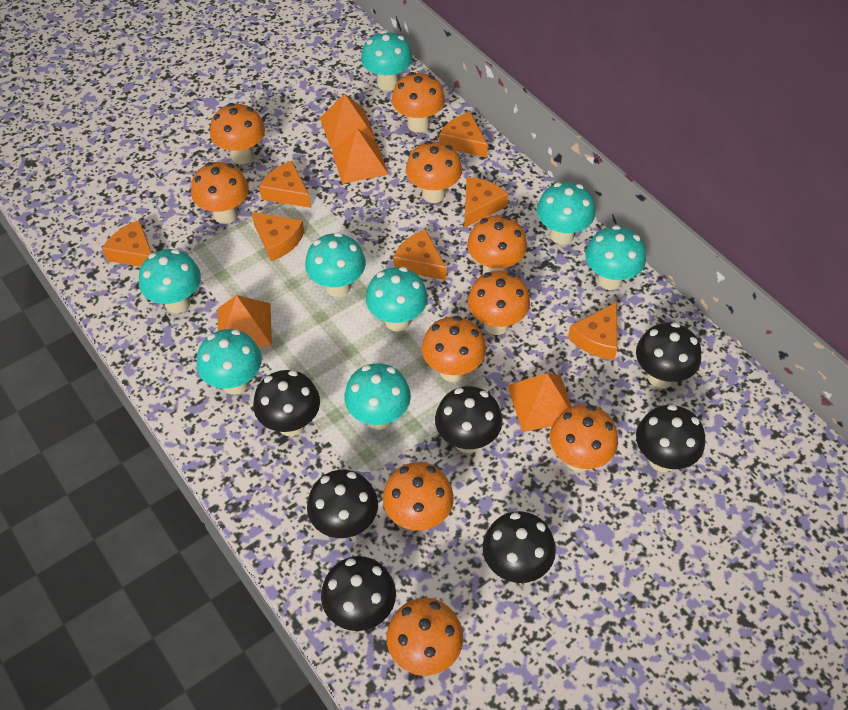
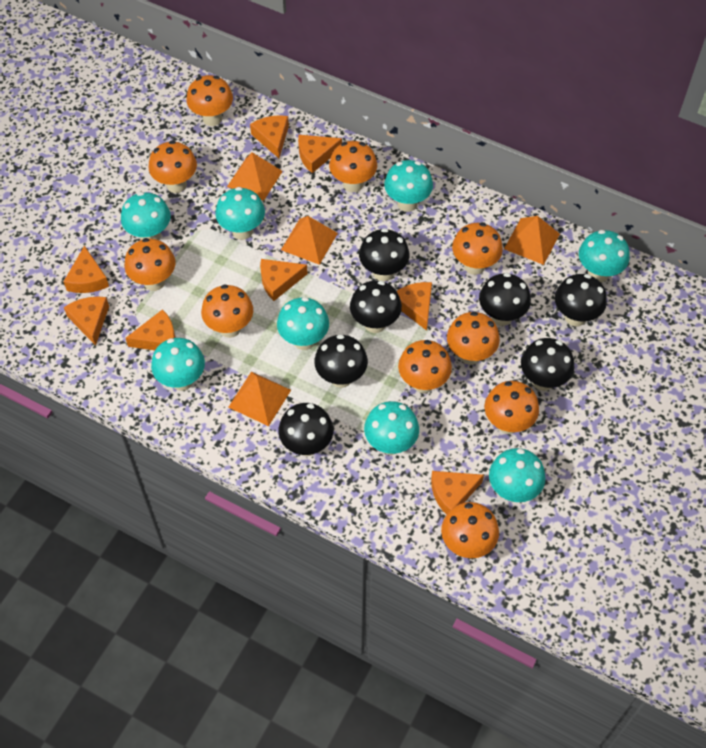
orange cheese: 7 -> 8

